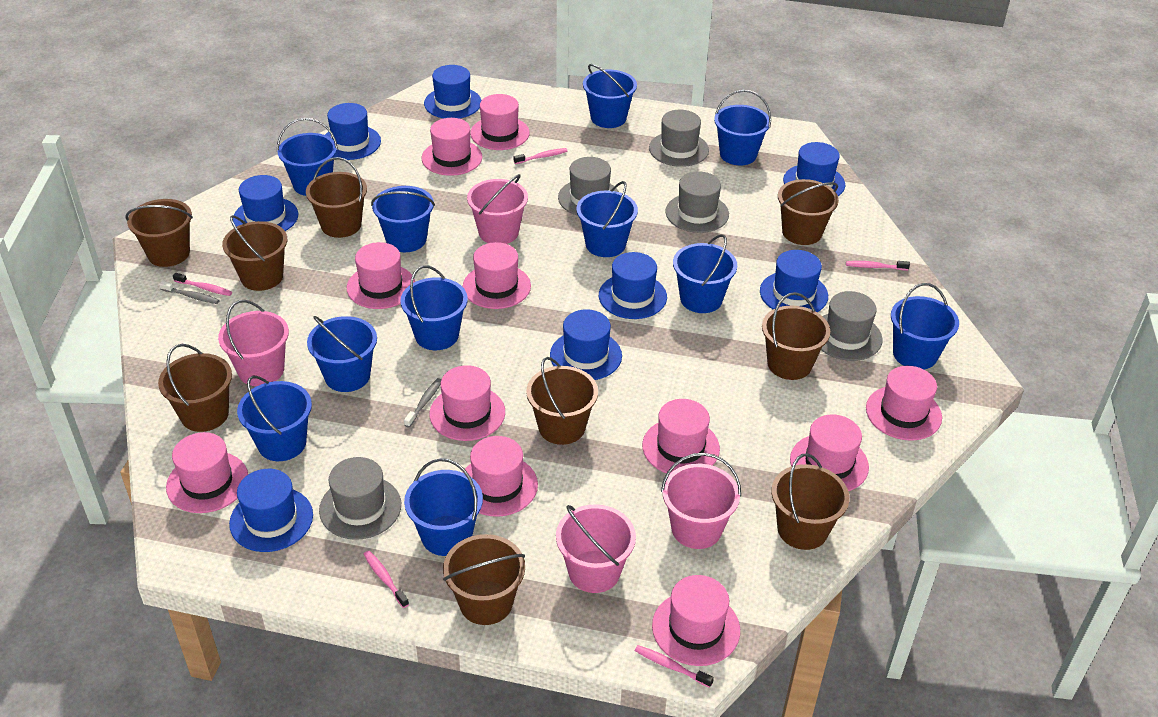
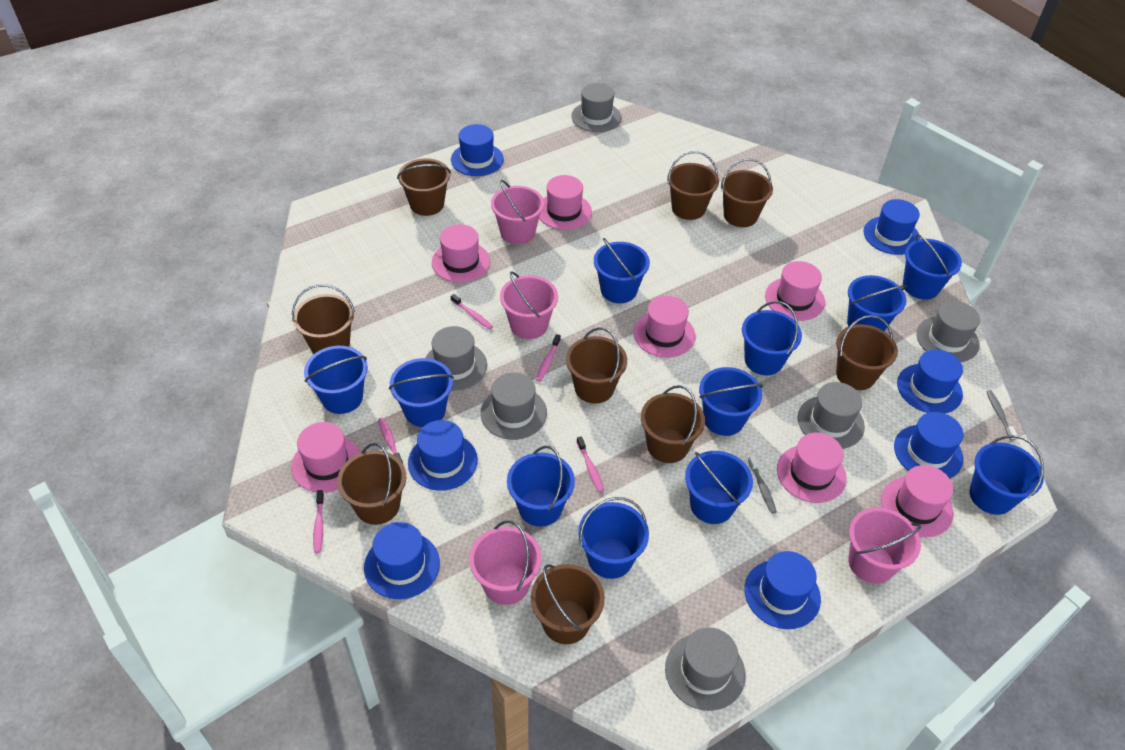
blue hat: 8 -> 7
grey hat: 5 -> 6
pink hat: 11 -> 7

